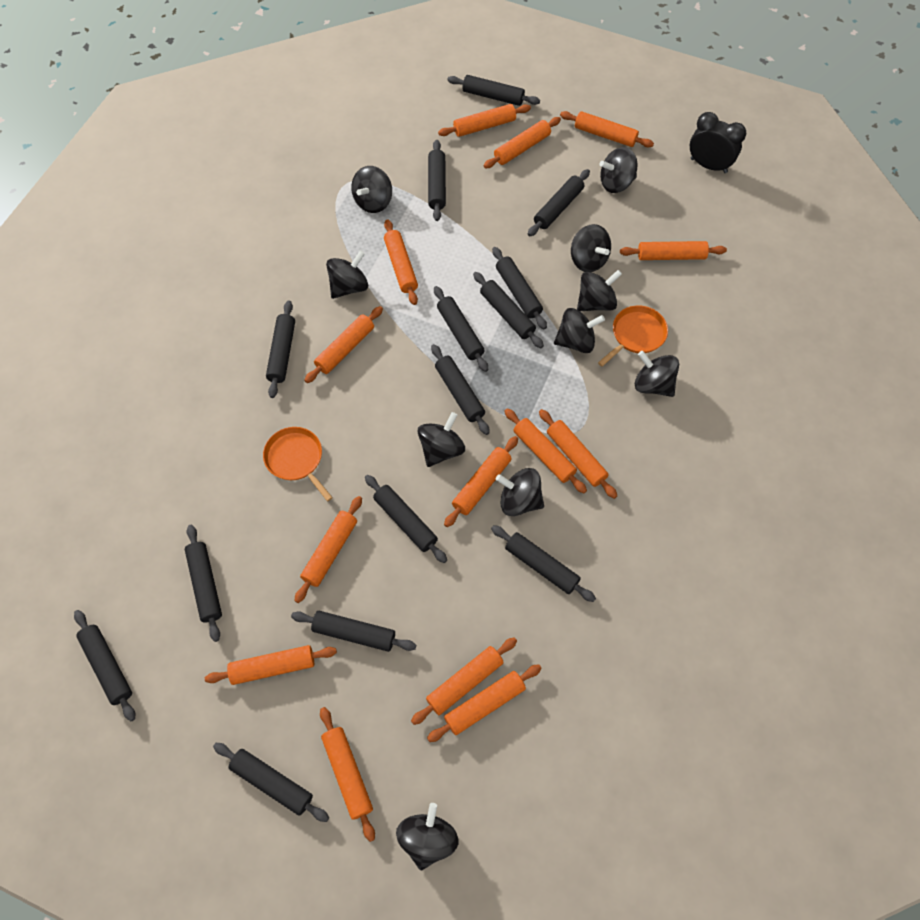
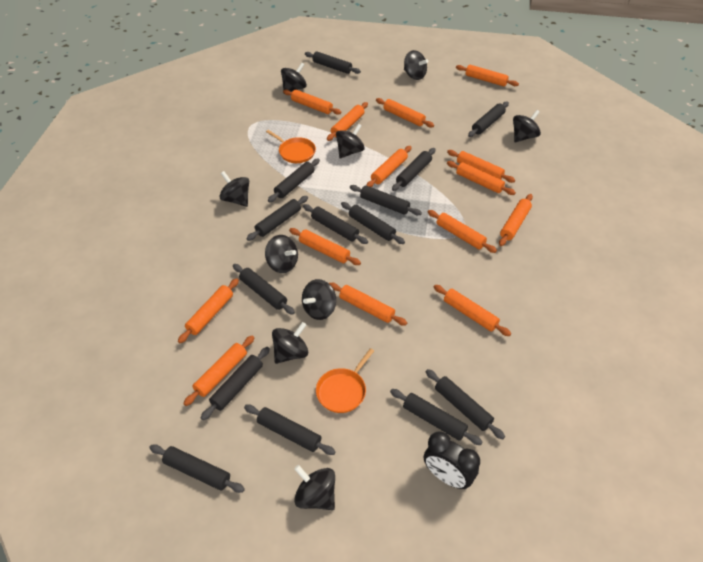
black spinning top: 10 -> 9

